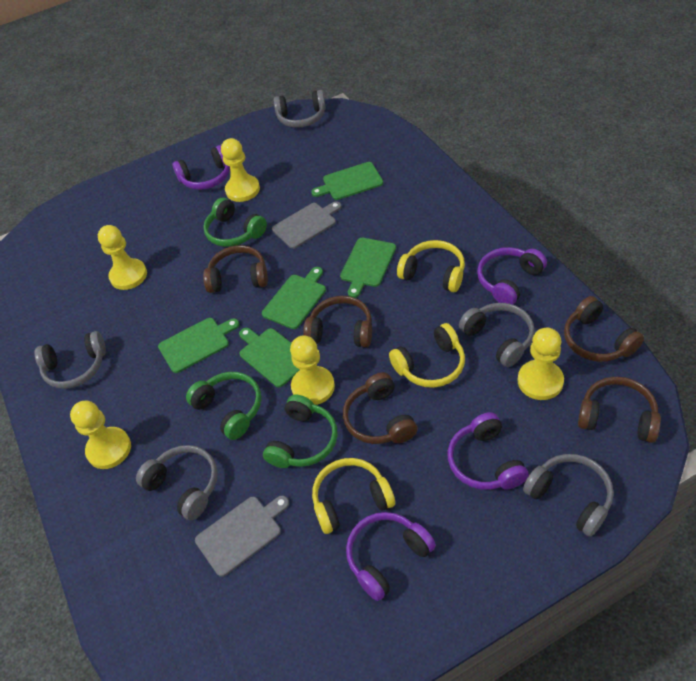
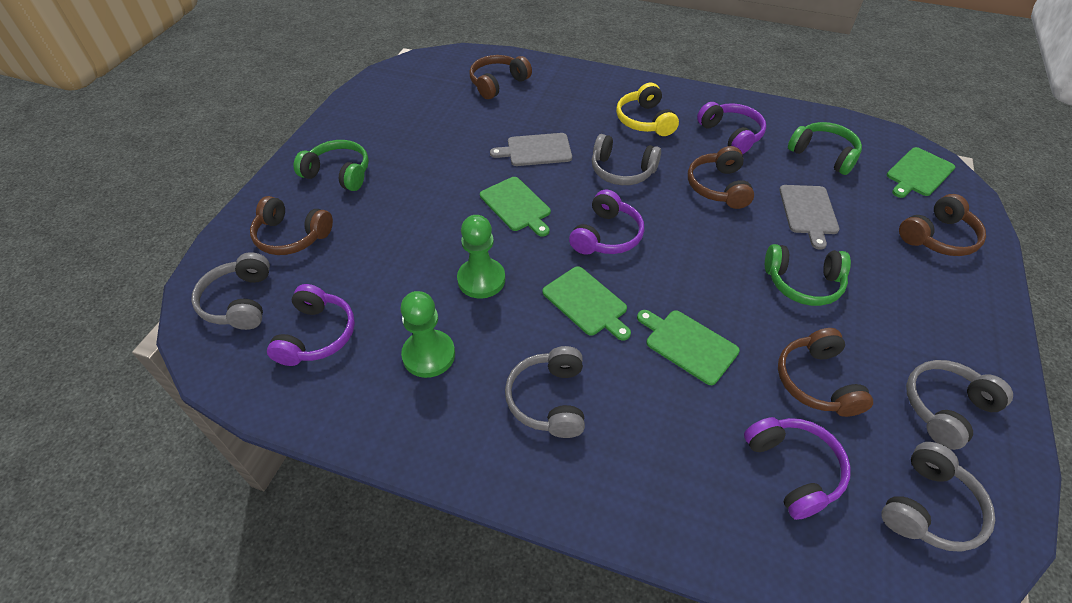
green cutting board: 5 -> 4
green pawn: 0 -> 2
yellow headphones: 3 -> 1
yellow pawn: 5 -> 0

